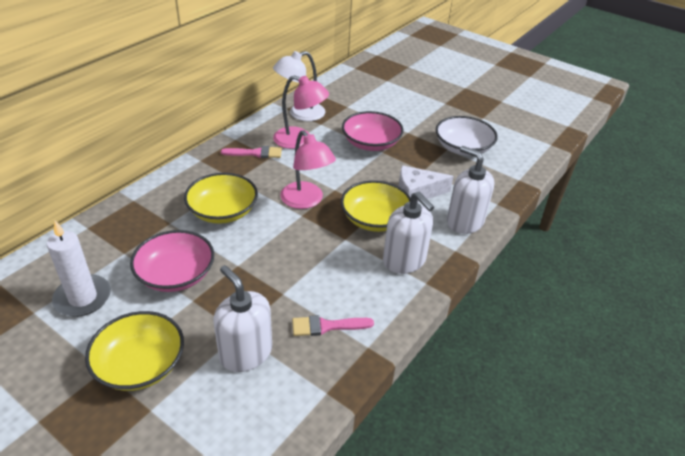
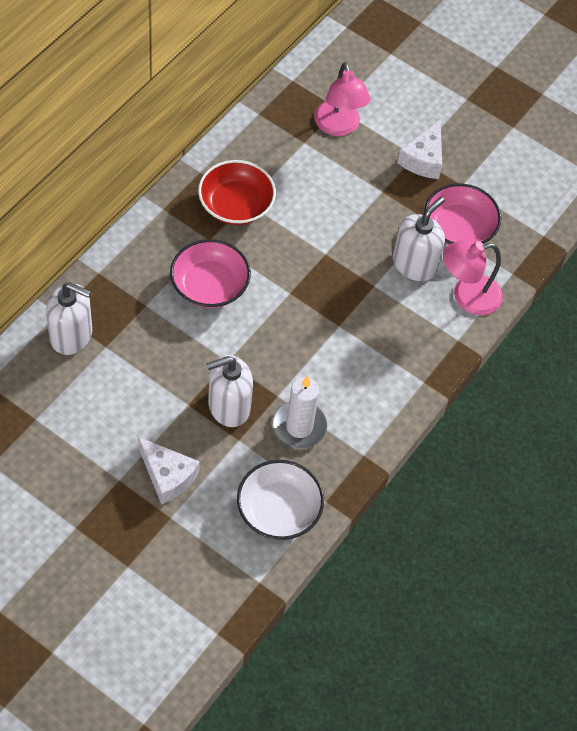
pink brush: 2 -> 0
red bowl: 0 -> 1
white cheese: 1 -> 2
white lamp: 1 -> 0
yellow bowl: 3 -> 0

